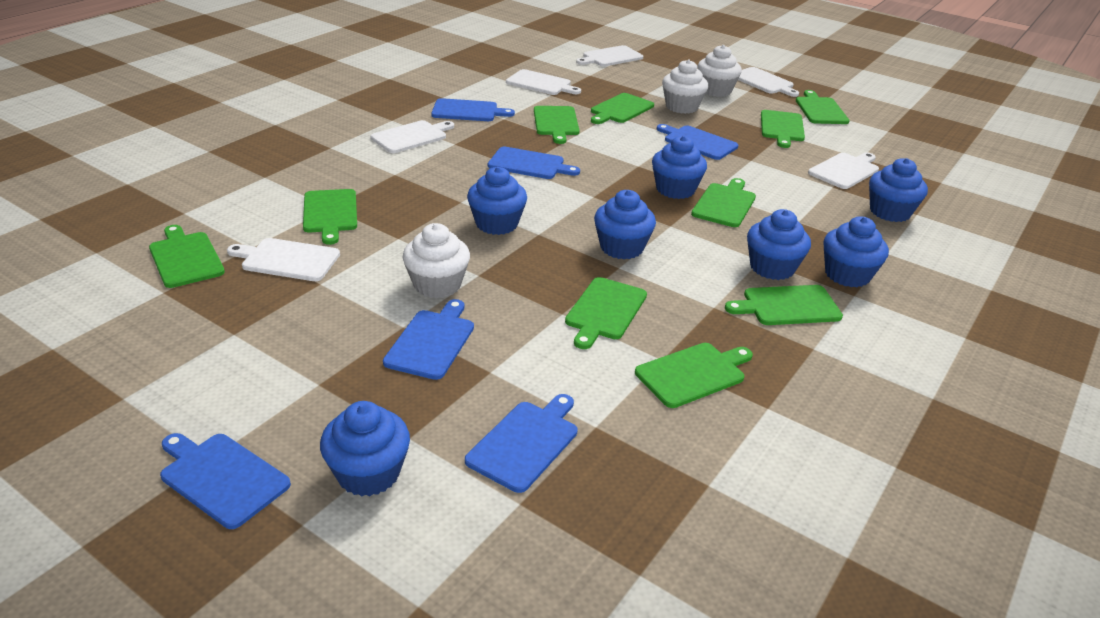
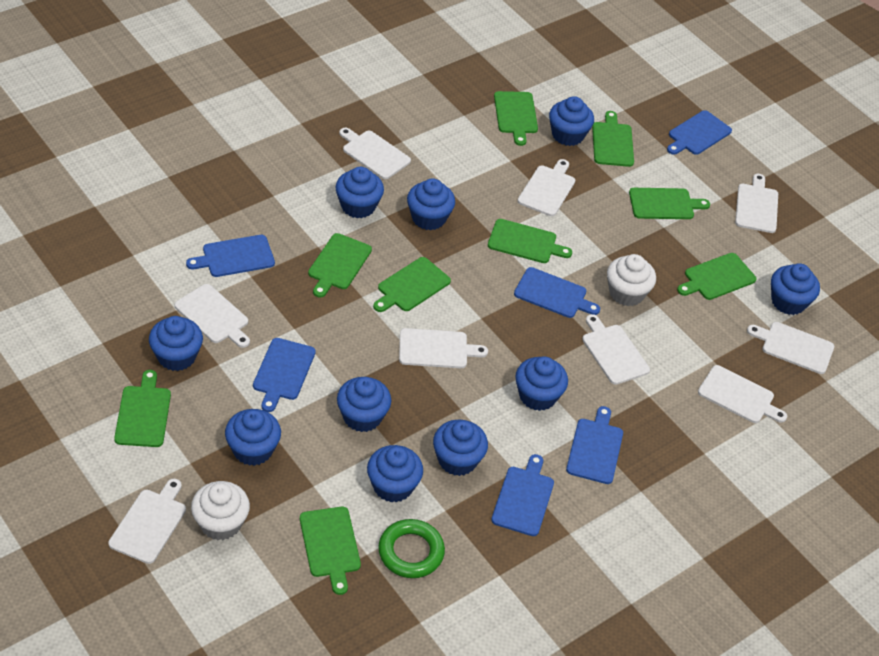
blue cupcake: 7 -> 10
green cutting board: 10 -> 9
green ring: 0 -> 1
white cupcake: 3 -> 2
white cutting board: 6 -> 9

